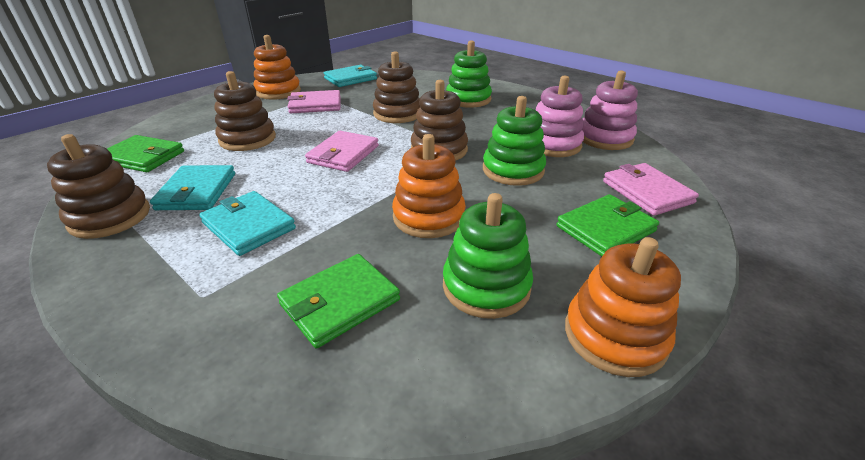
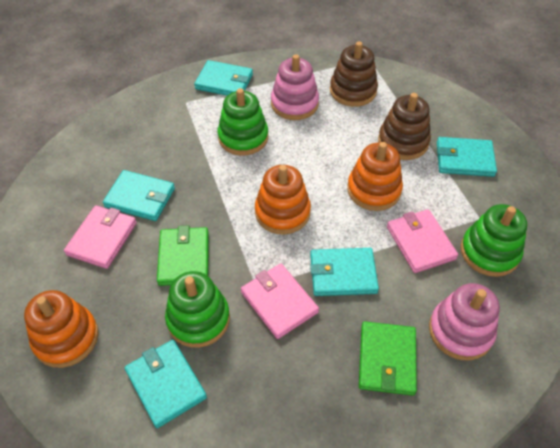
brown stacking toy: 4 -> 2
green wallet: 3 -> 2
turquoise wallet: 3 -> 5

